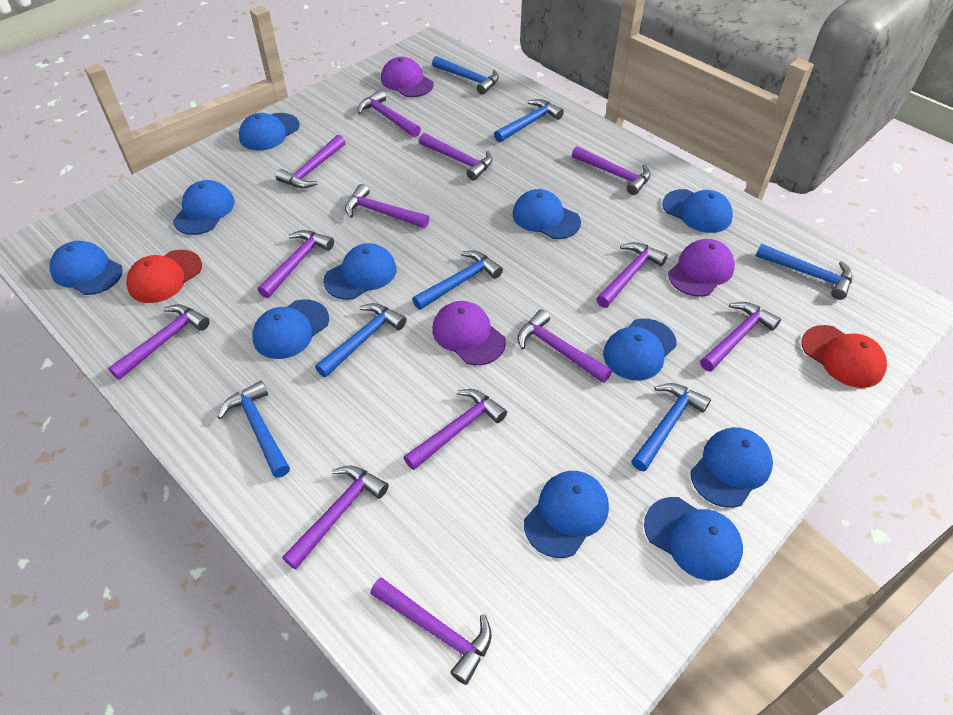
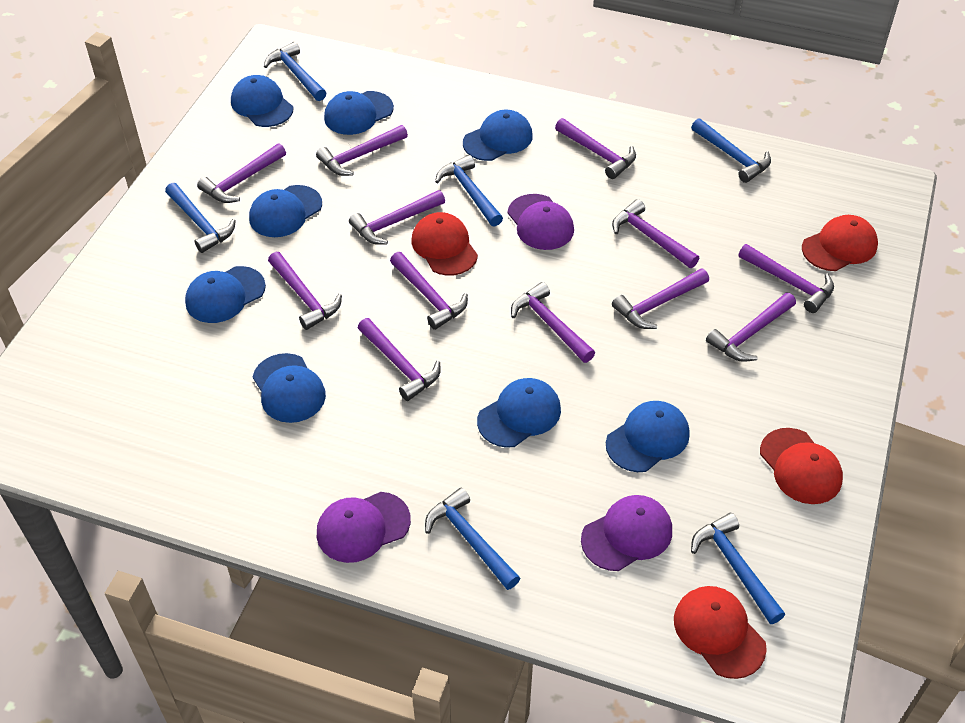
blue cap: 11 -> 8
blue hammer: 7 -> 6
purple hammer: 13 -> 12
red cap: 2 -> 4

